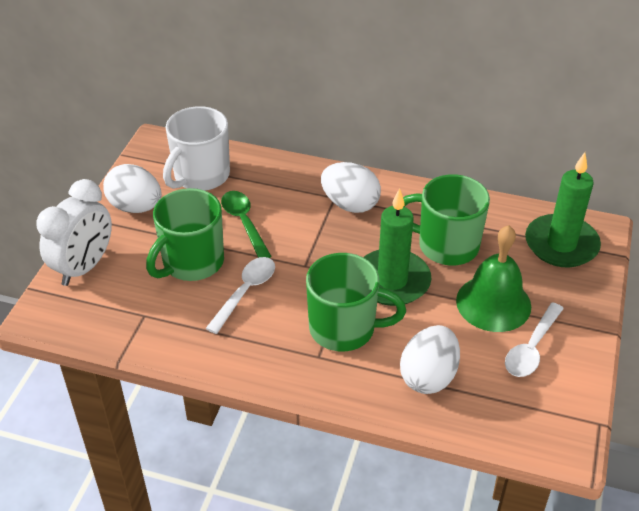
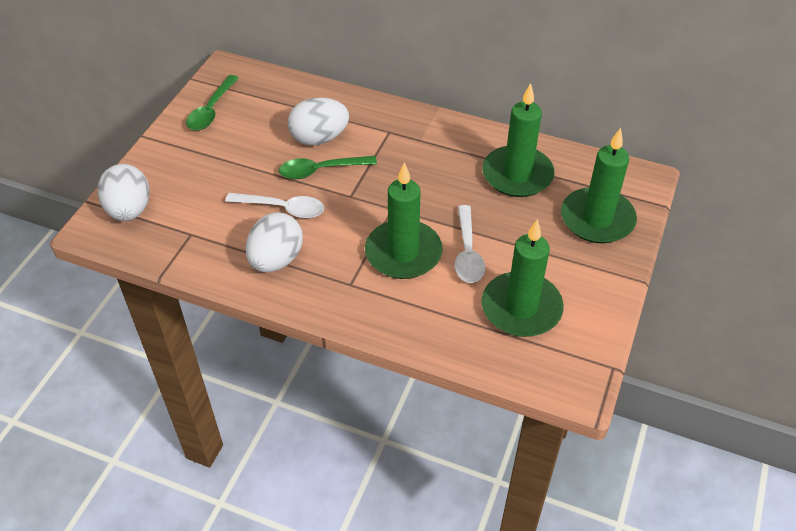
green bell: 1 -> 0
green candle: 2 -> 4
green mug: 3 -> 0
green spoon: 1 -> 2
white clock: 1 -> 0
white mug: 1 -> 0

